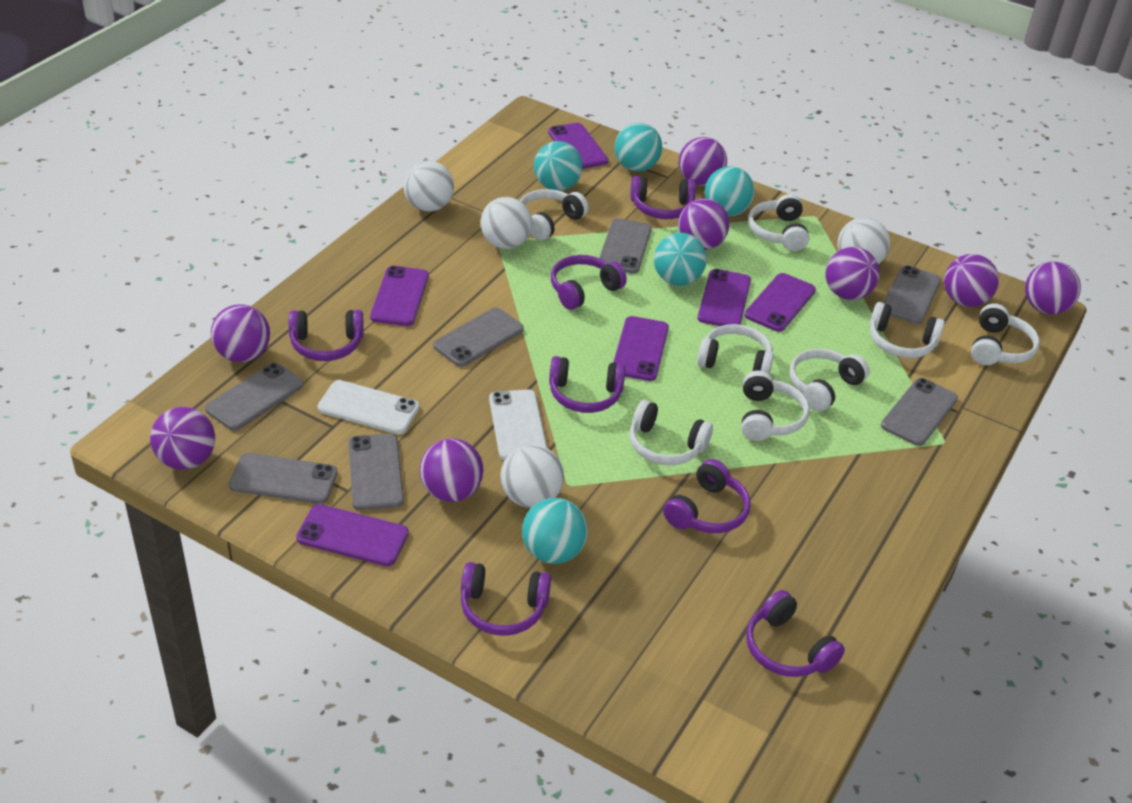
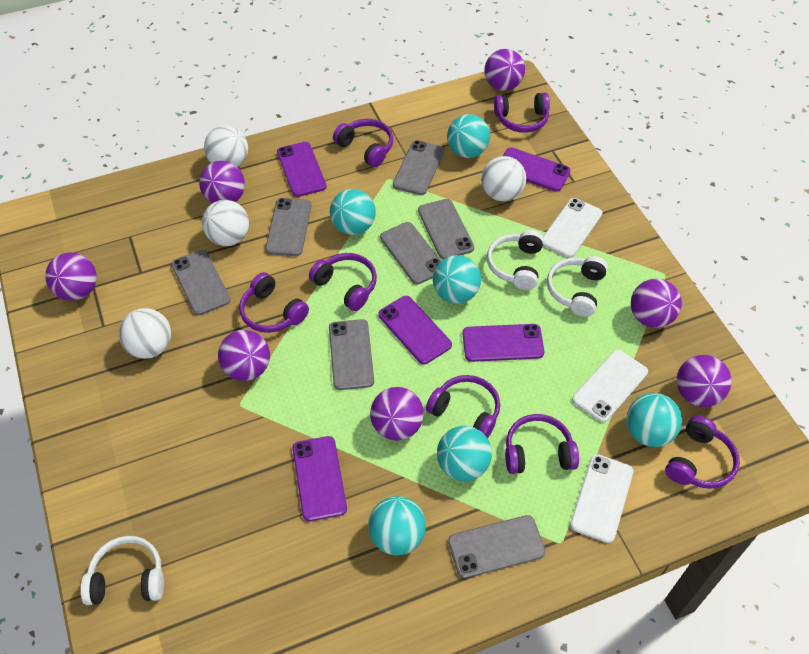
purple ball: 8 -> 7
purple phone: 6 -> 5
turquoise ball: 5 -> 6
white headphones: 8 -> 3
white phone: 2 -> 3

